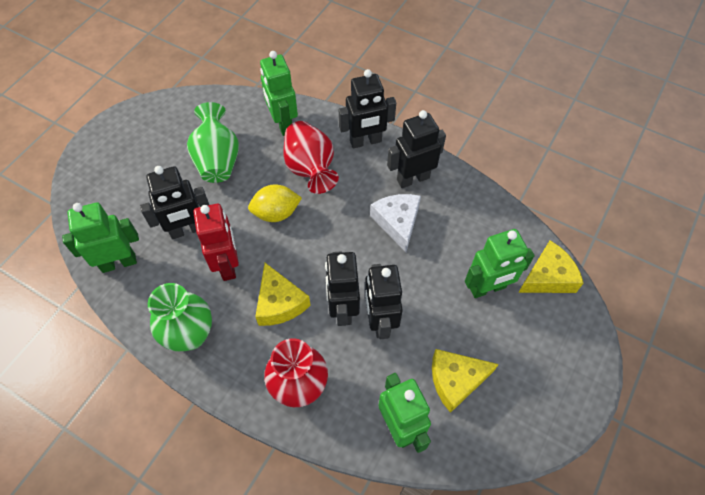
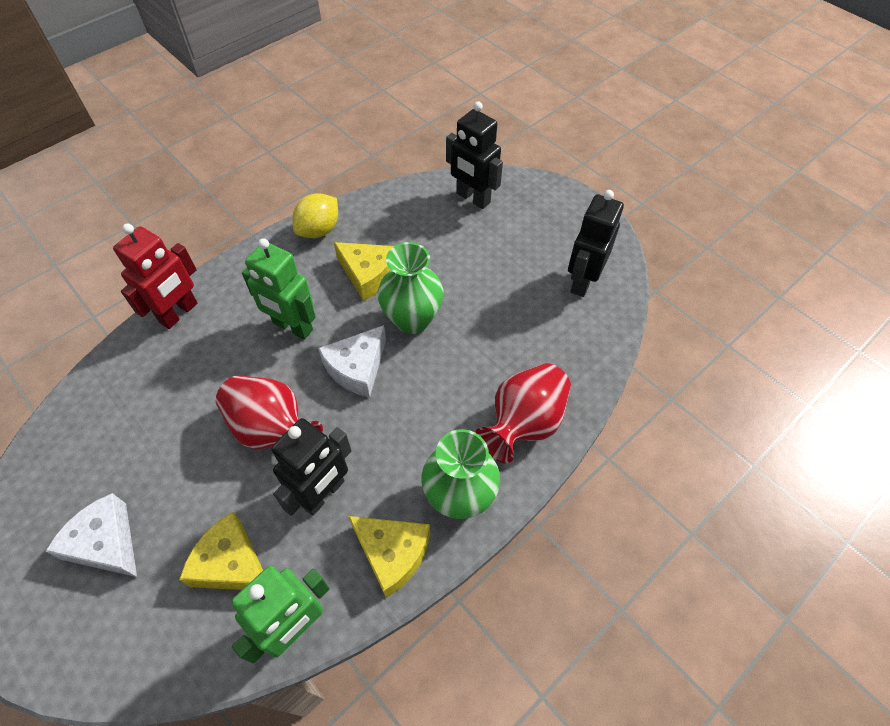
black robot: 5 -> 3
green robot: 4 -> 2
white cheese: 1 -> 2

